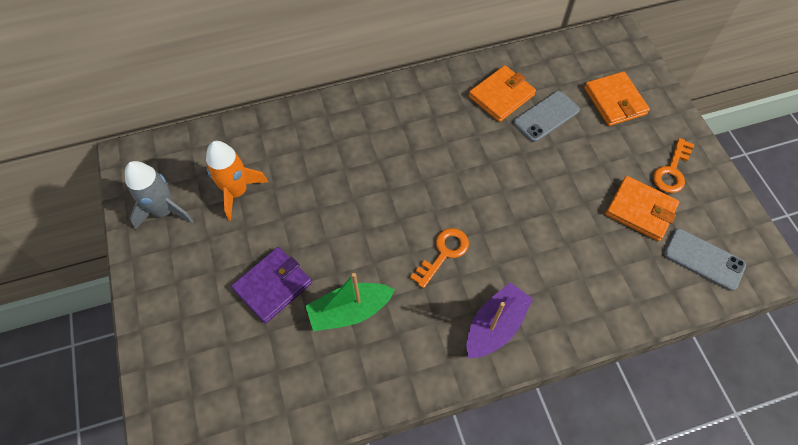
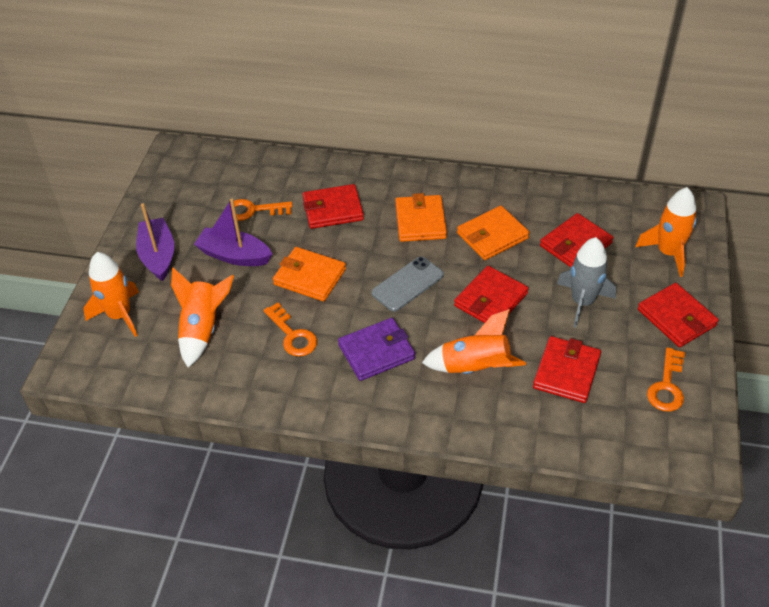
green boat: 1 -> 0
grey phone: 2 -> 1
orange key: 2 -> 3
orange rocket: 1 -> 4
purple boat: 1 -> 2
red wallet: 0 -> 5

